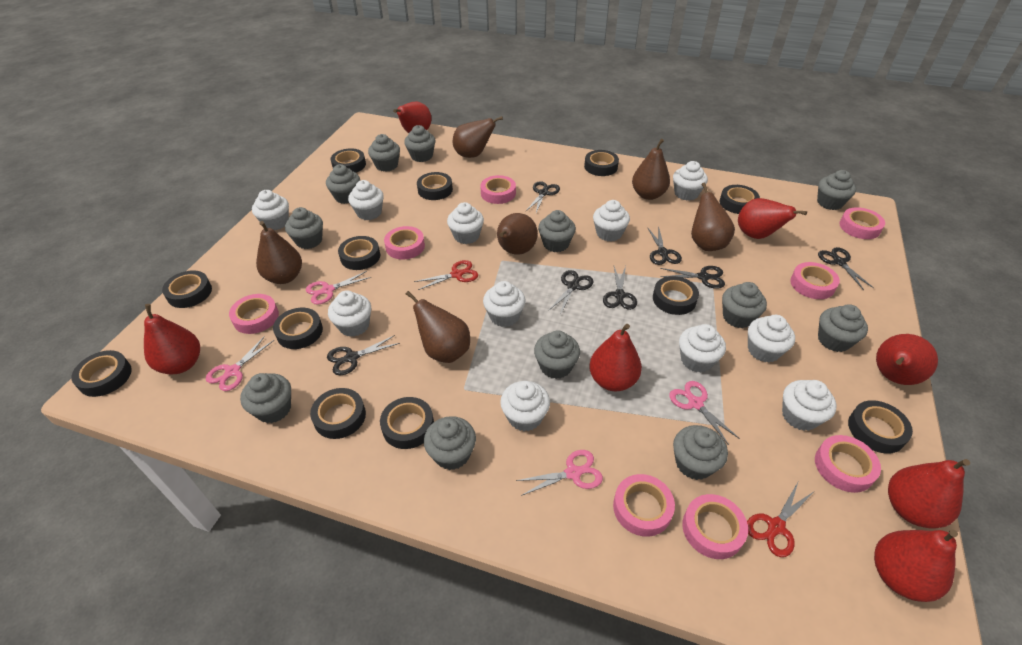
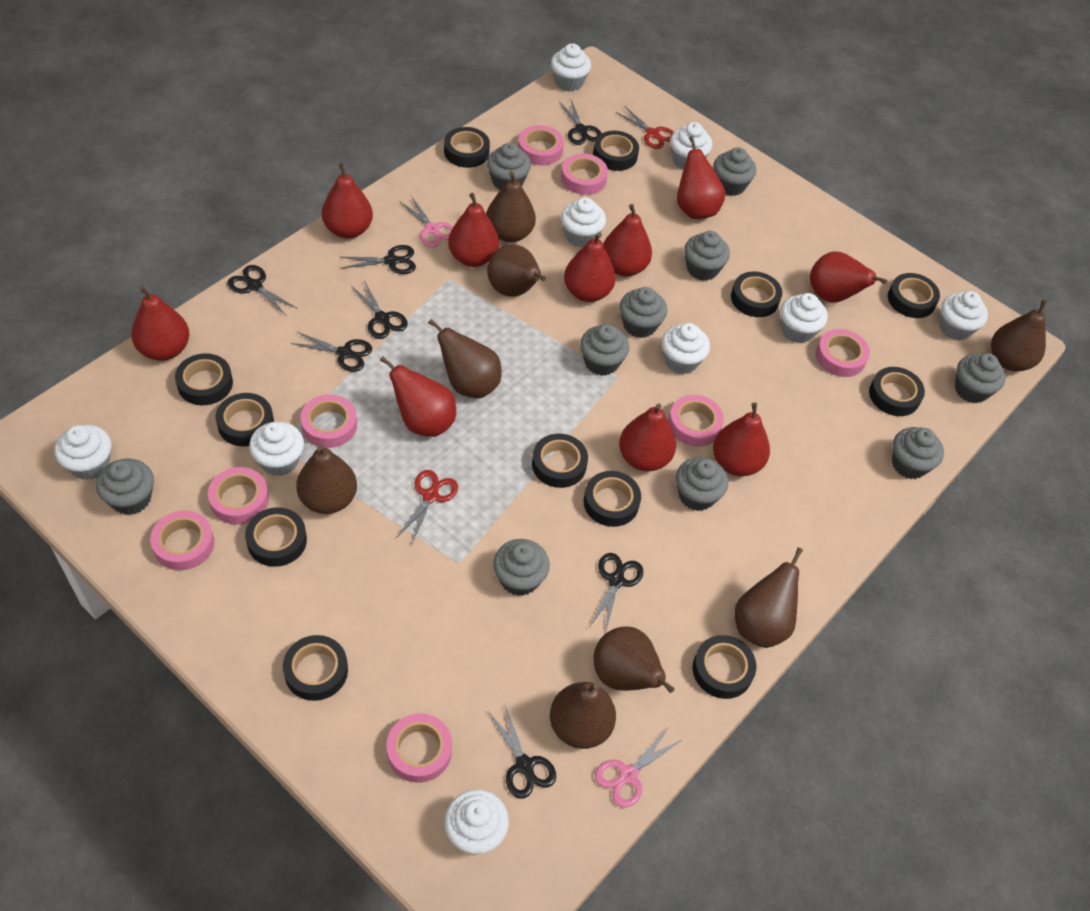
brown pear: 6 -> 8
grey cupcake: 12 -> 10
pink scissors: 4 -> 2
red pear: 7 -> 10
white cupcake: 11 -> 9

